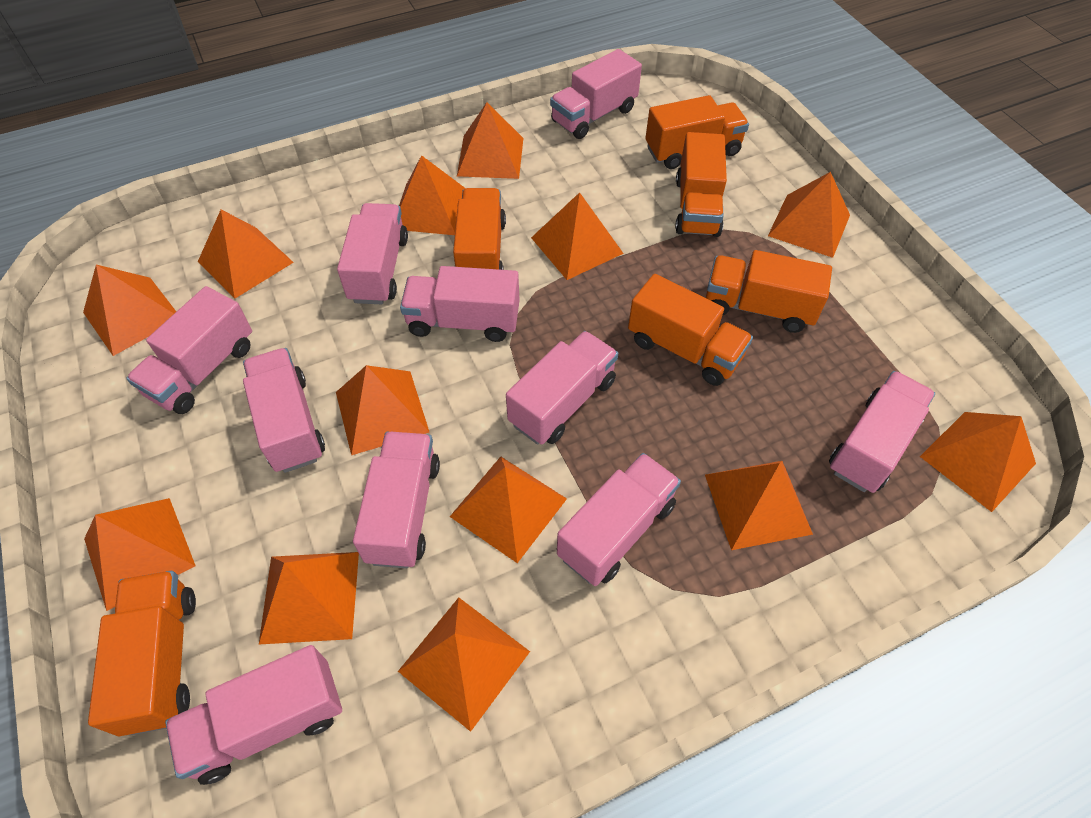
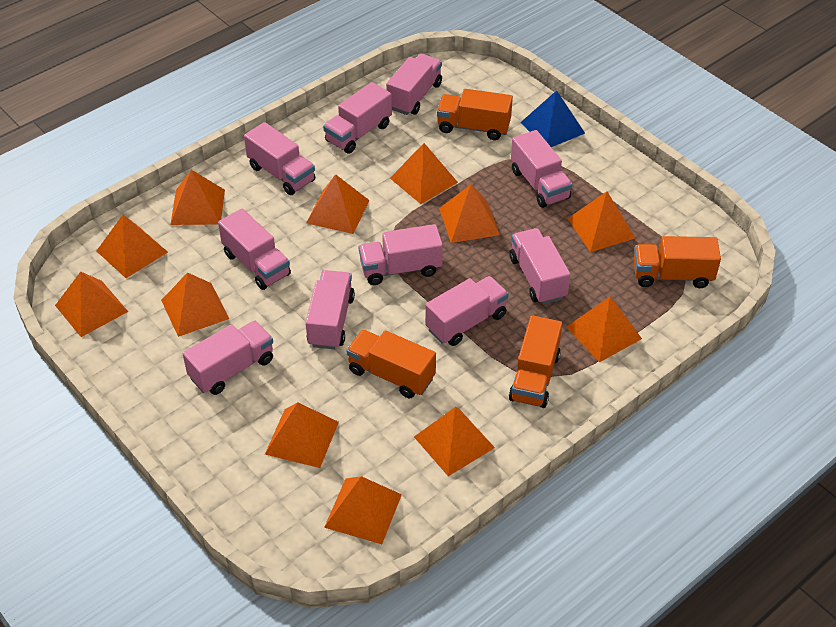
blue pyramid: 0 -> 1
orange pyramid: 13 -> 12
orange truck: 6 -> 4

